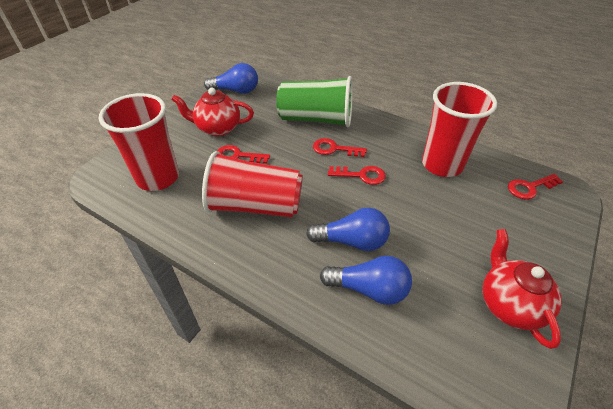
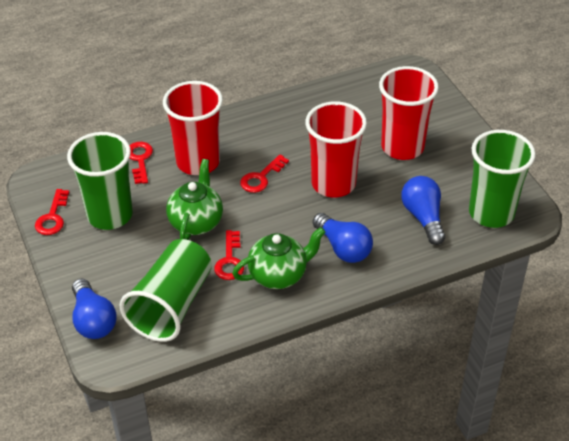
green cup: 1 -> 3
green teapot: 0 -> 2
red teapot: 2 -> 0

